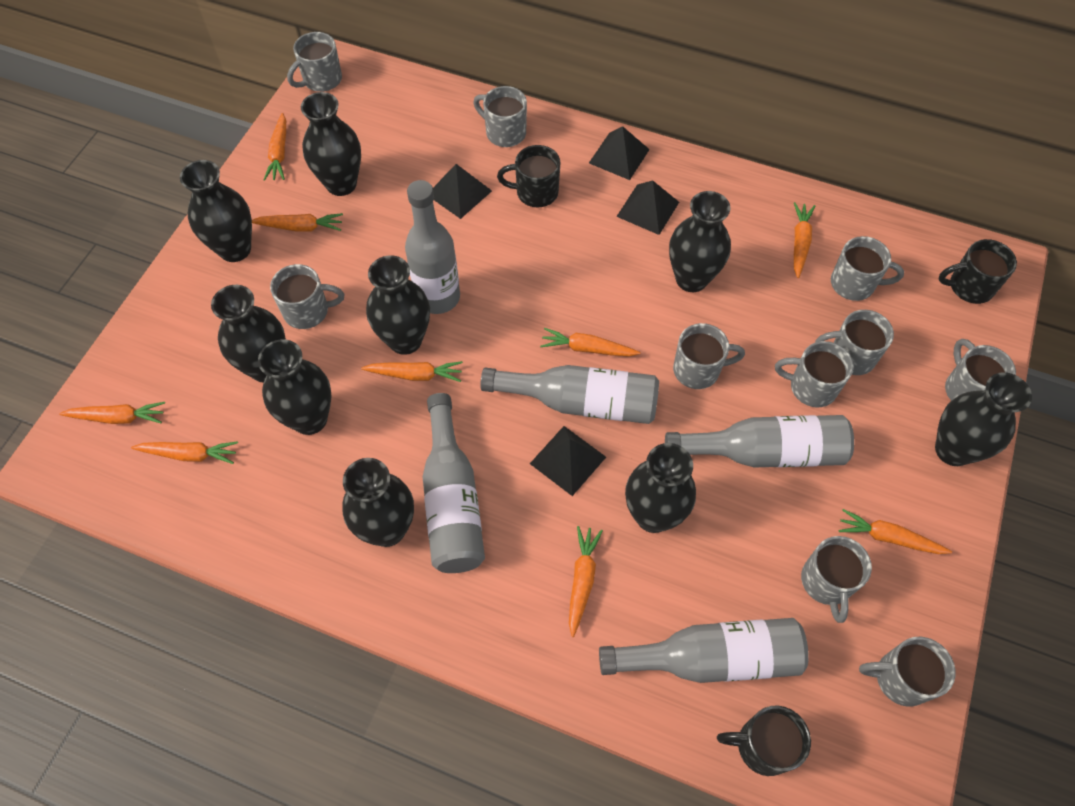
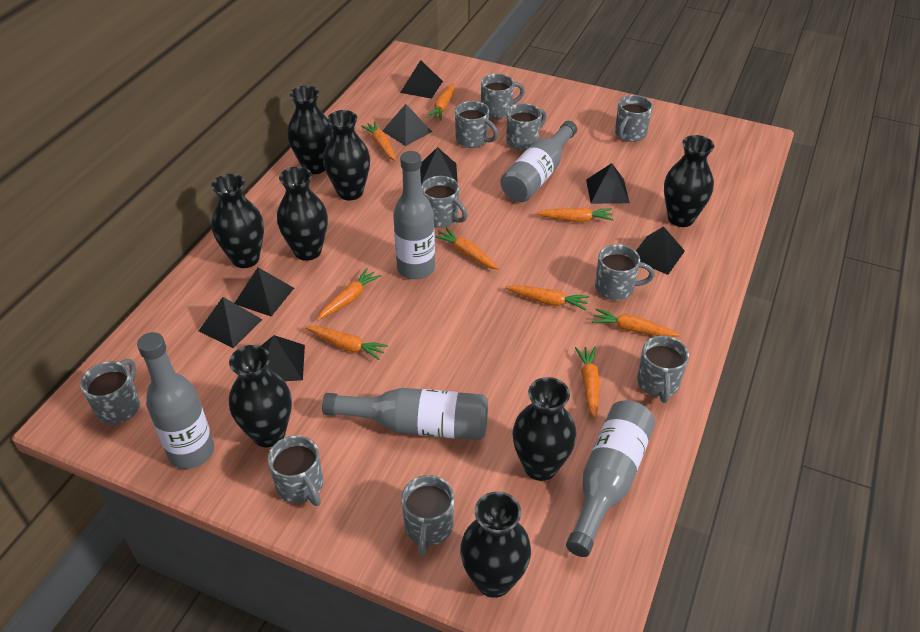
black mug: 3 -> 0
black pyramid: 4 -> 8
black vase: 9 -> 8

